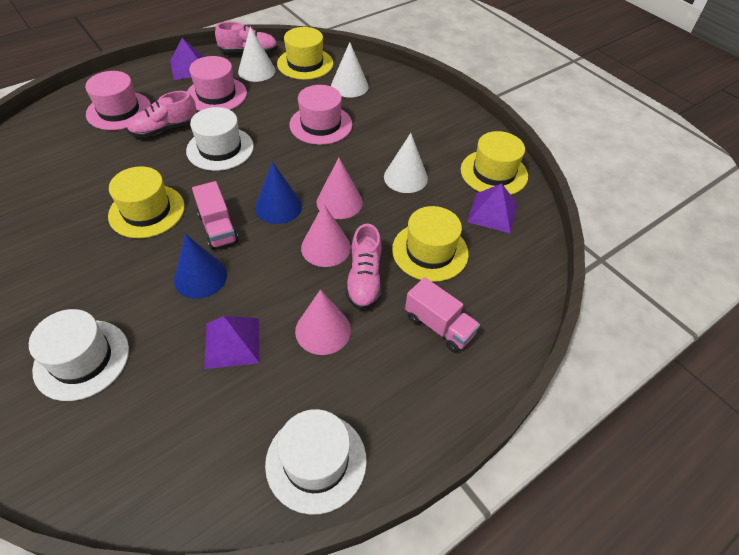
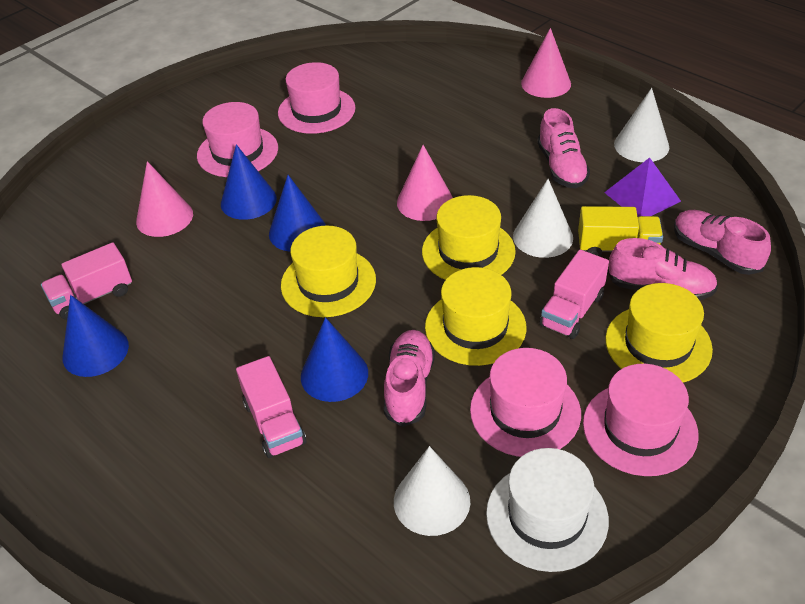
blue cone: 2 -> 4
pink hat: 3 -> 4
pink shoe: 3 -> 4
pink truck: 2 -> 3
purple pyramid: 3 -> 1
white hat: 3 -> 1
yellow truck: 0 -> 1

